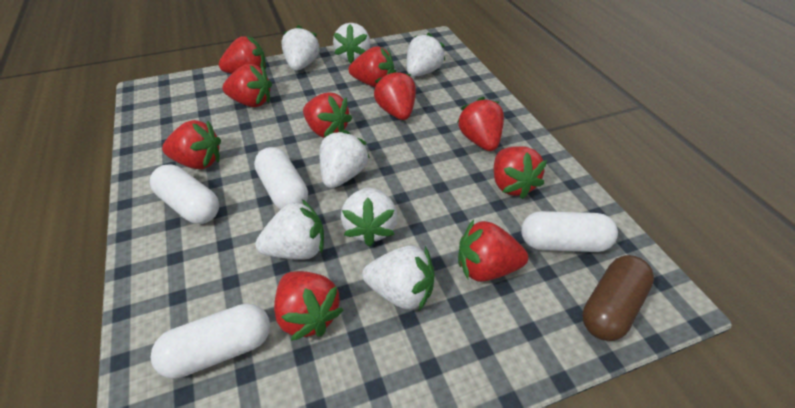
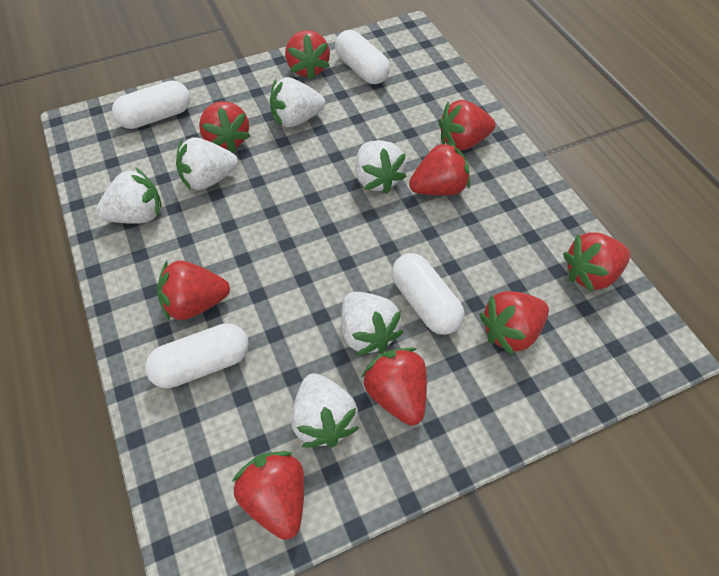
brown capsule: 1 -> 0
red strawberry: 10 -> 9
white strawberry: 7 -> 6

